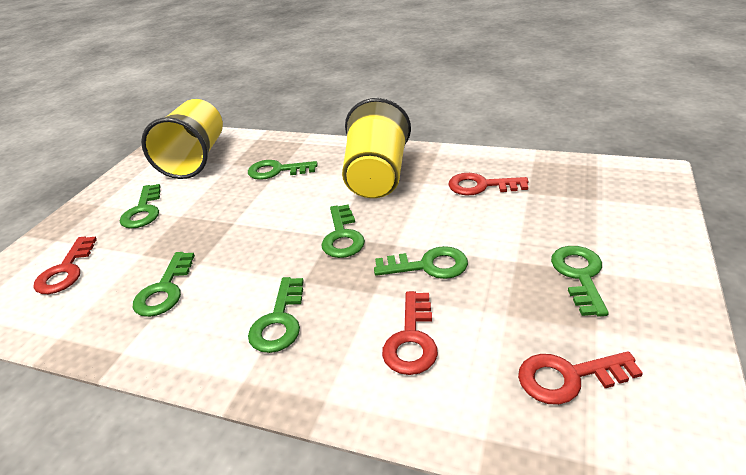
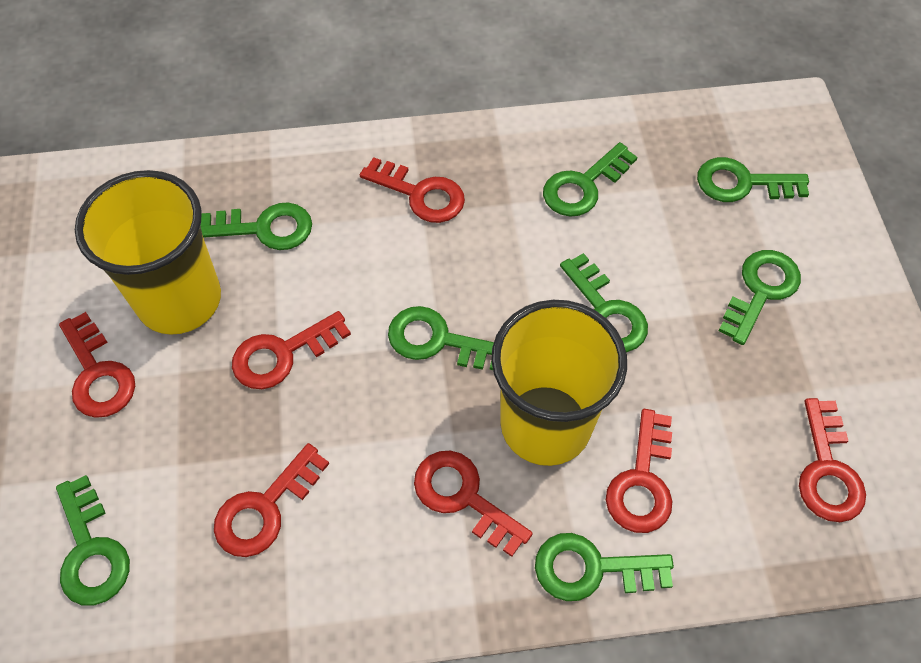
green key: 7 -> 8
red key: 4 -> 7

